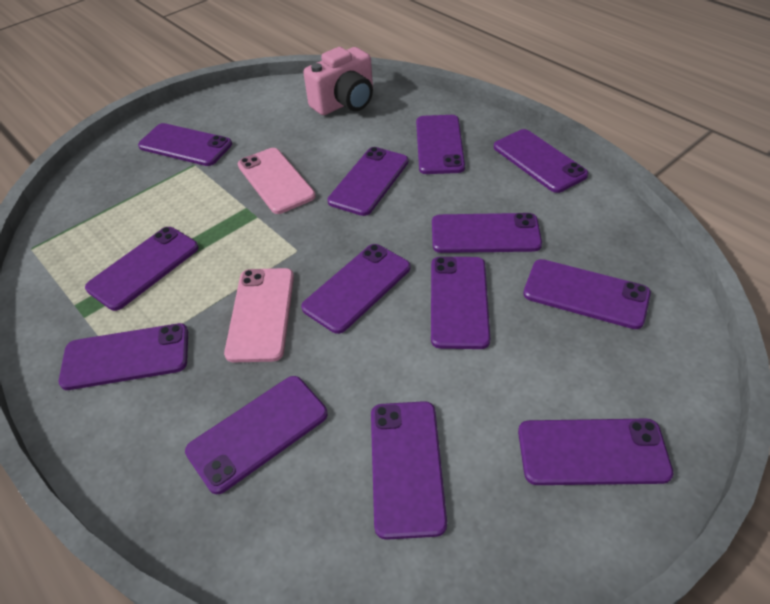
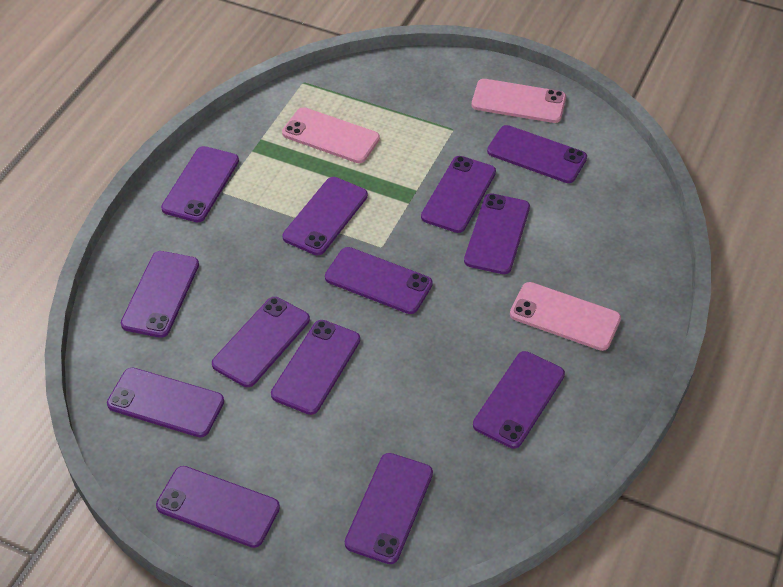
pink camera: 1 -> 0
pink phone: 2 -> 3

